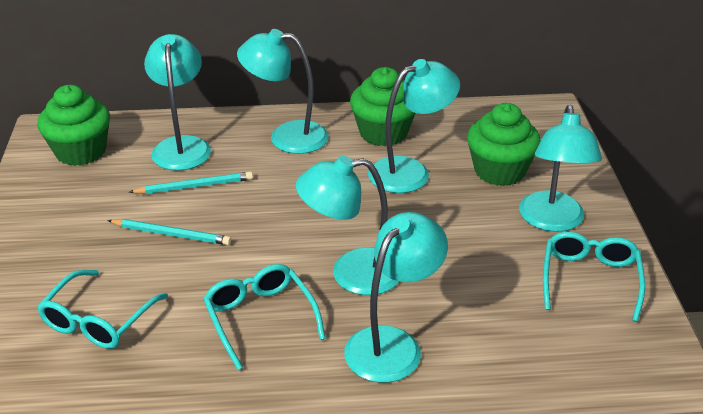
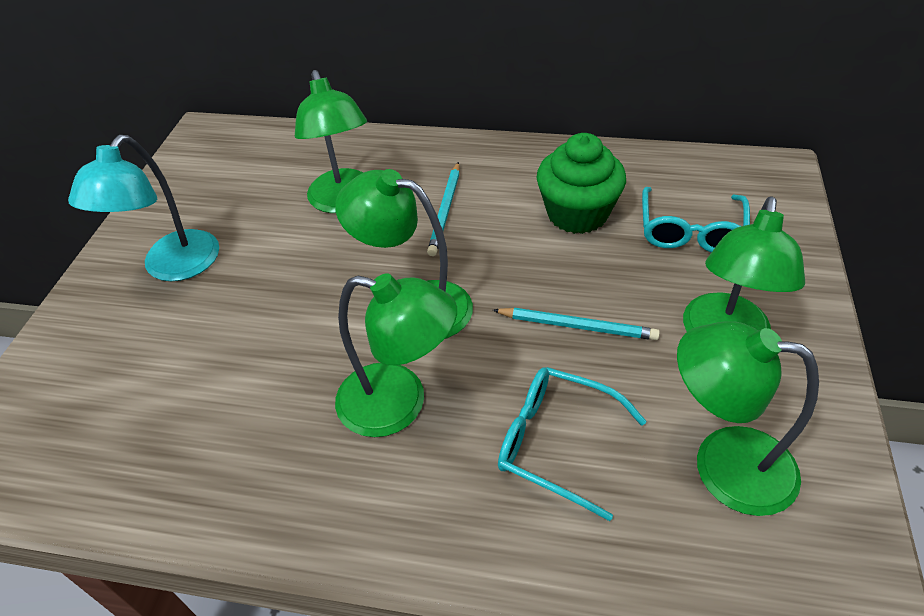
green cupcake: 3 -> 1
green lamp: 0 -> 5
turquoise glasses: 3 -> 2
turquoise lamp: 6 -> 1

